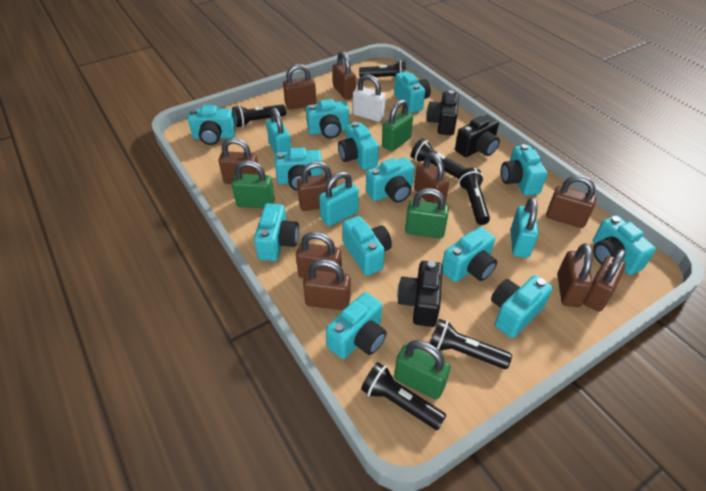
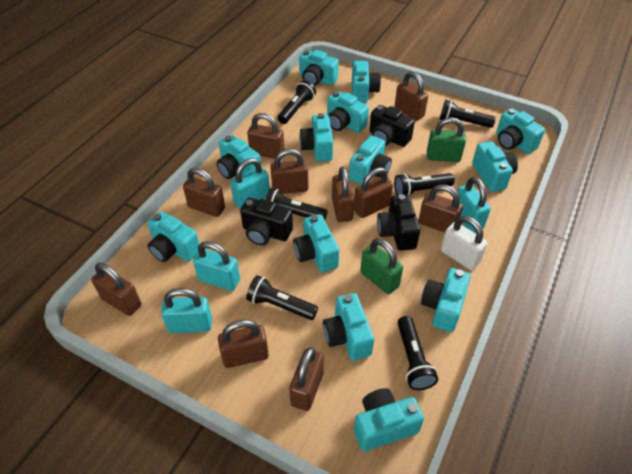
green padlock: 4 -> 2
turquoise padlock: 3 -> 4

